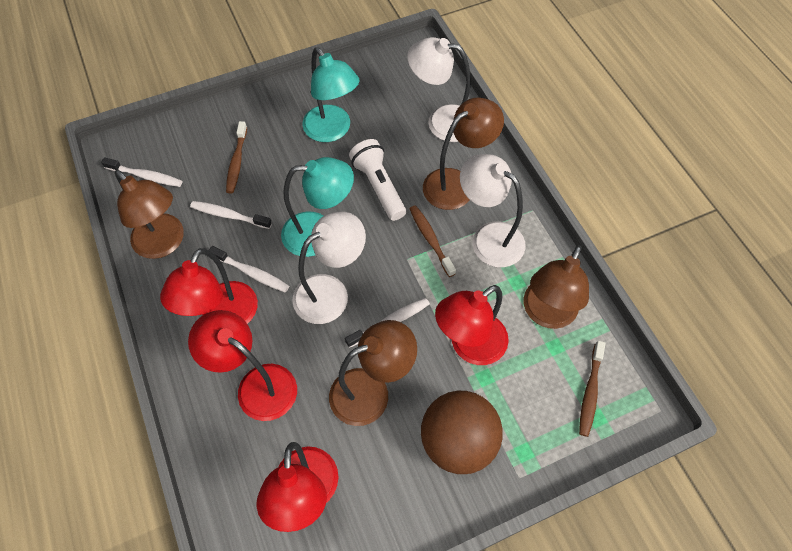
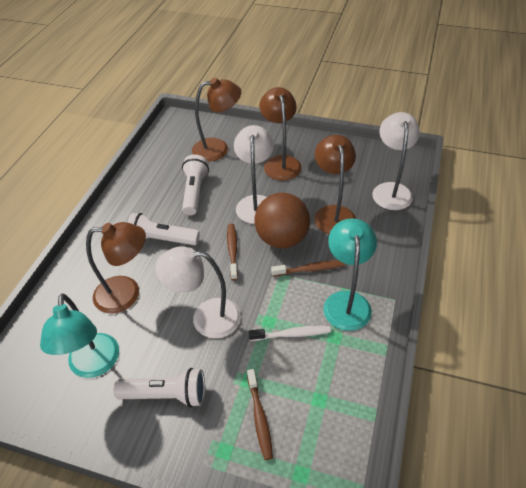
red lamp: 4 -> 0
white flashlight: 1 -> 3
white toothbrush: 4 -> 1

